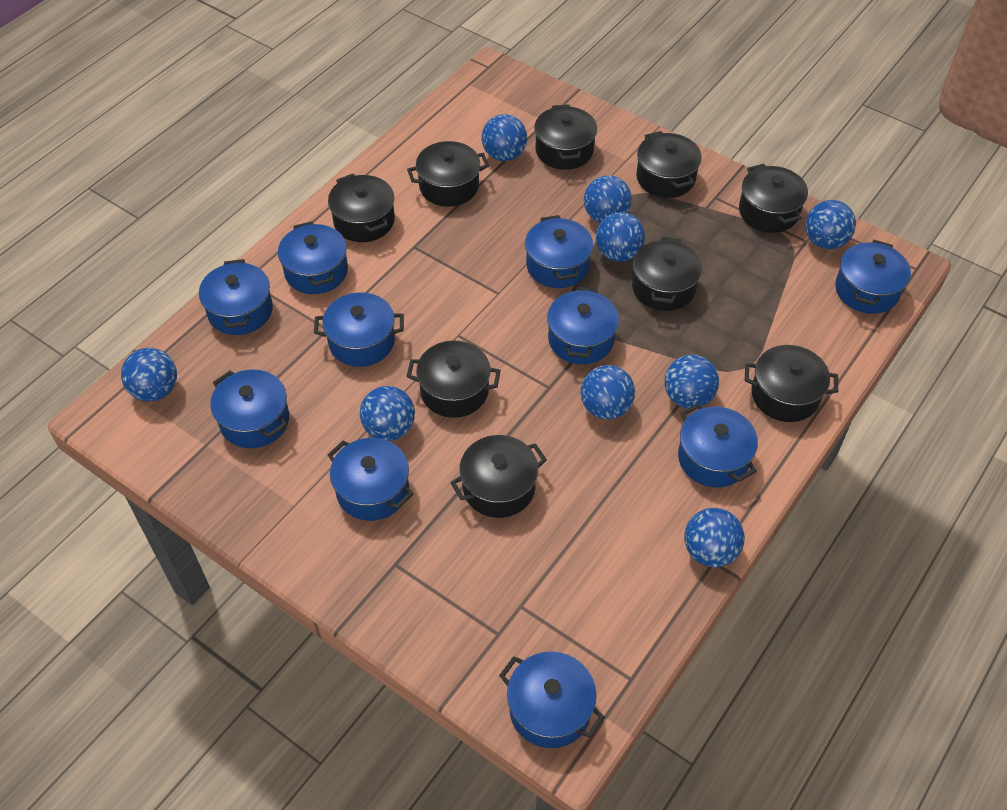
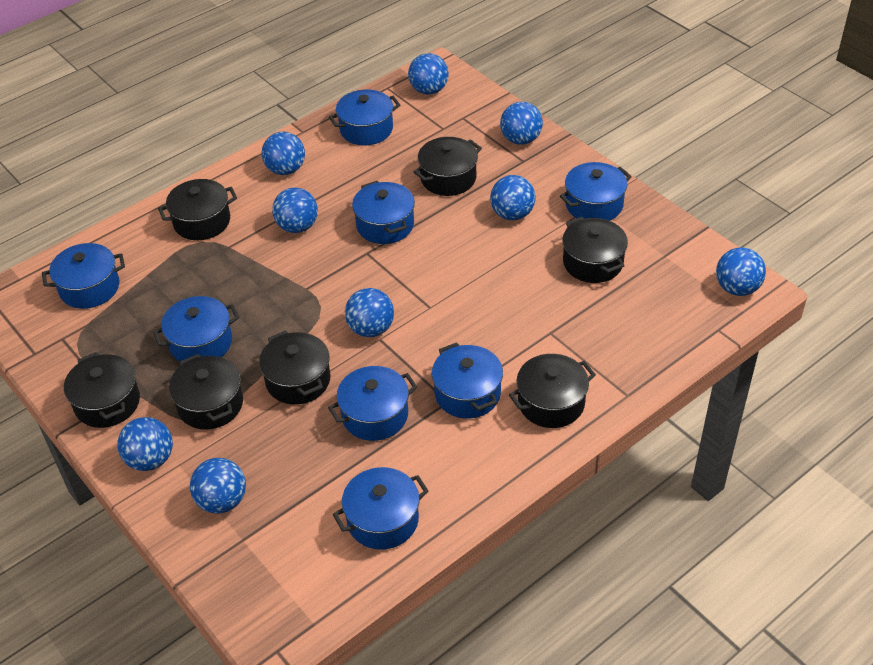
black pot: 9 -> 7
blue pot: 10 -> 8

